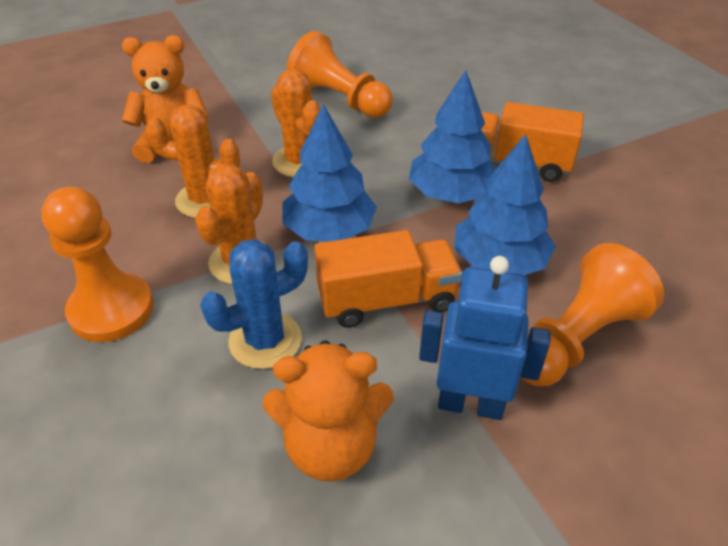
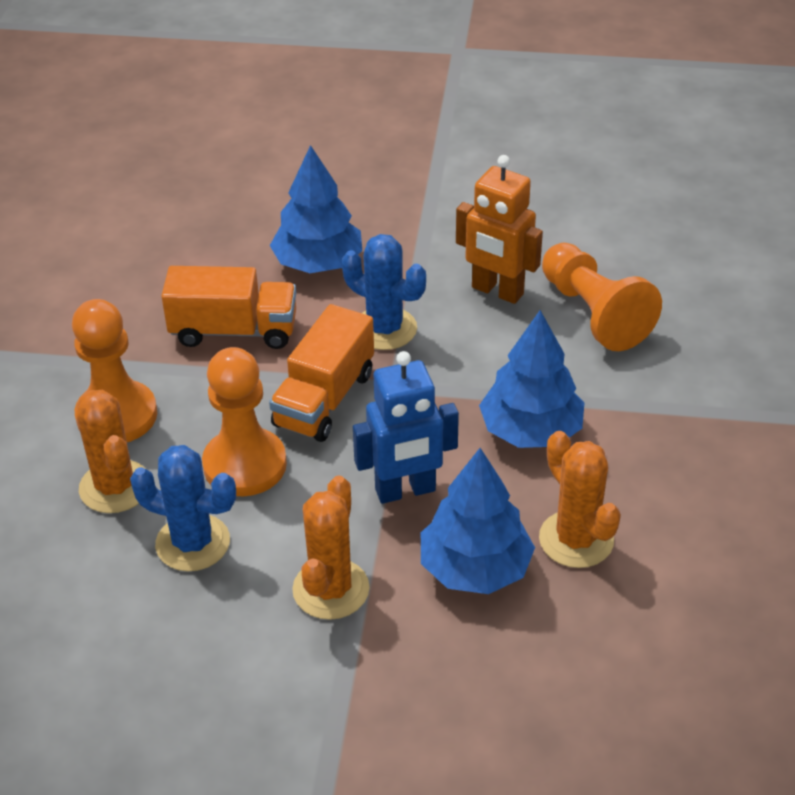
blue cactus: 1 -> 2
orange robot: 0 -> 1
orange teddy bear: 2 -> 0

